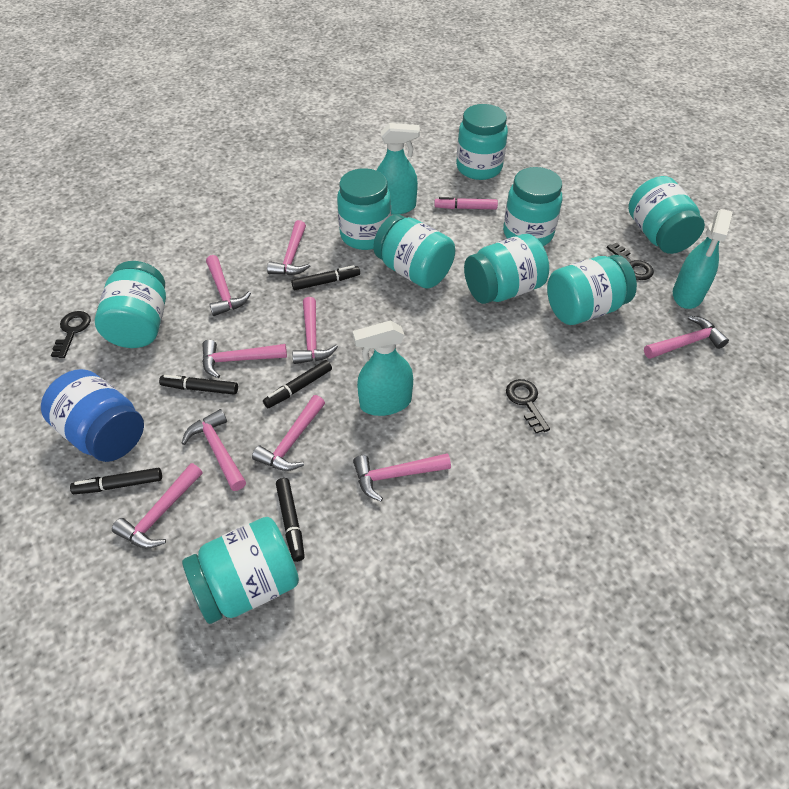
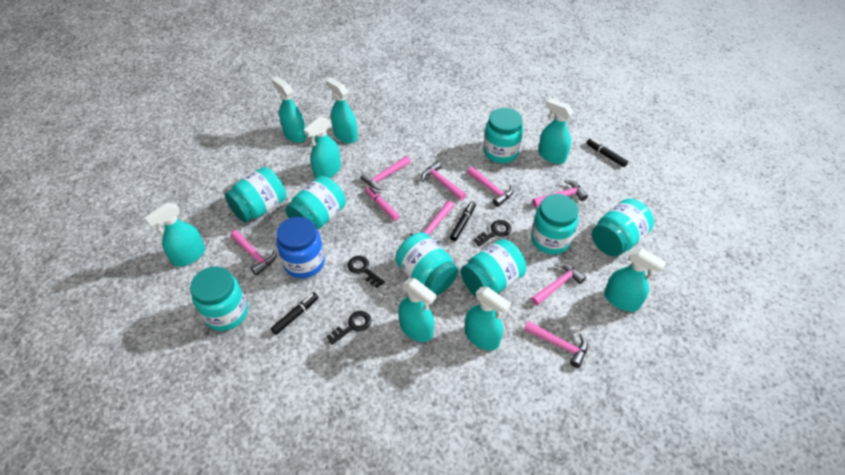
black marker: 5 -> 3
pink hammer: 9 -> 8
turquoise jar: 9 -> 8
turquoise spray bottle: 3 -> 8

